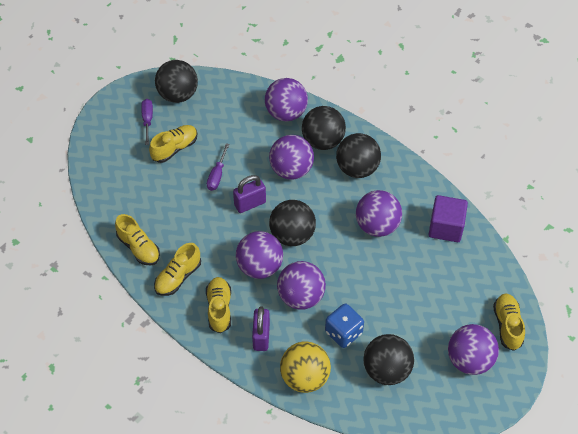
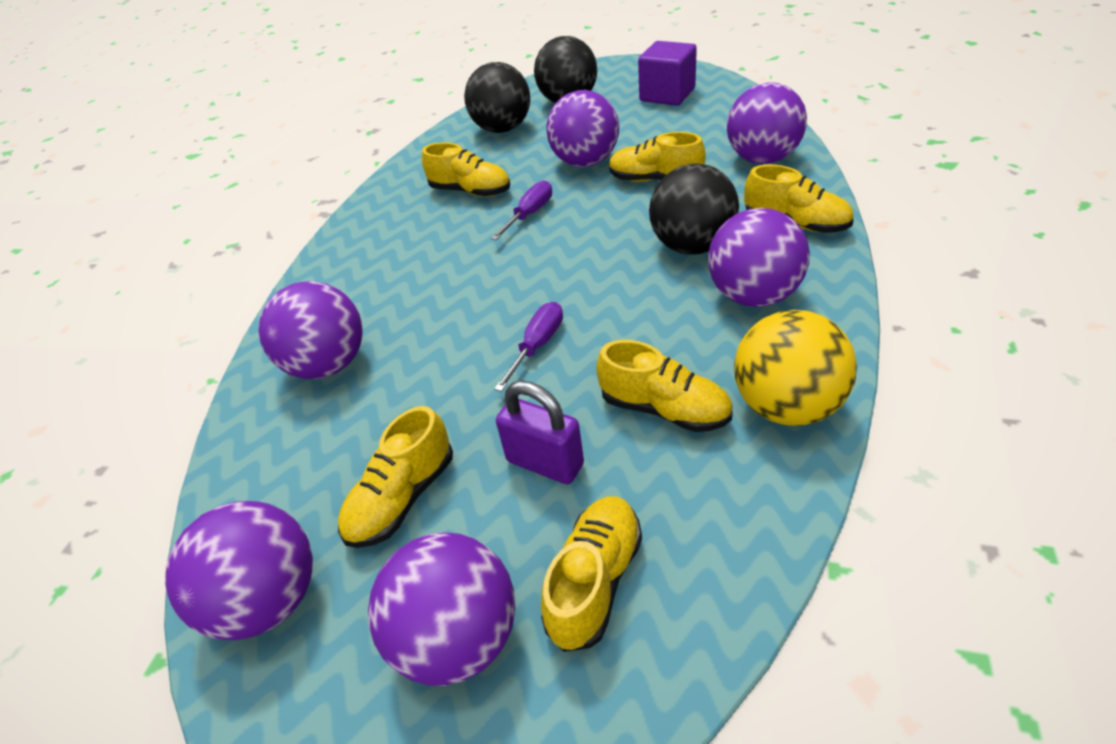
black ball: 5 -> 3
blue dice: 1 -> 0
purple padlock: 2 -> 1
yellow shoe: 5 -> 6

